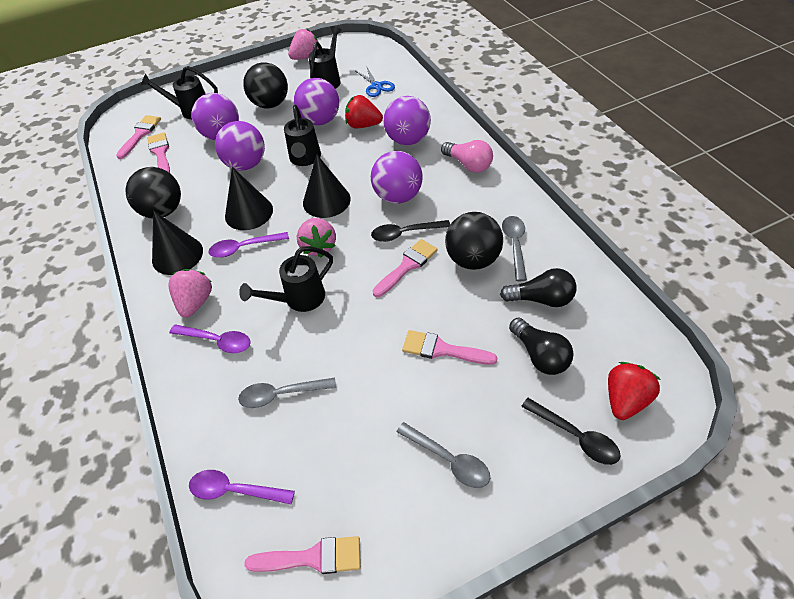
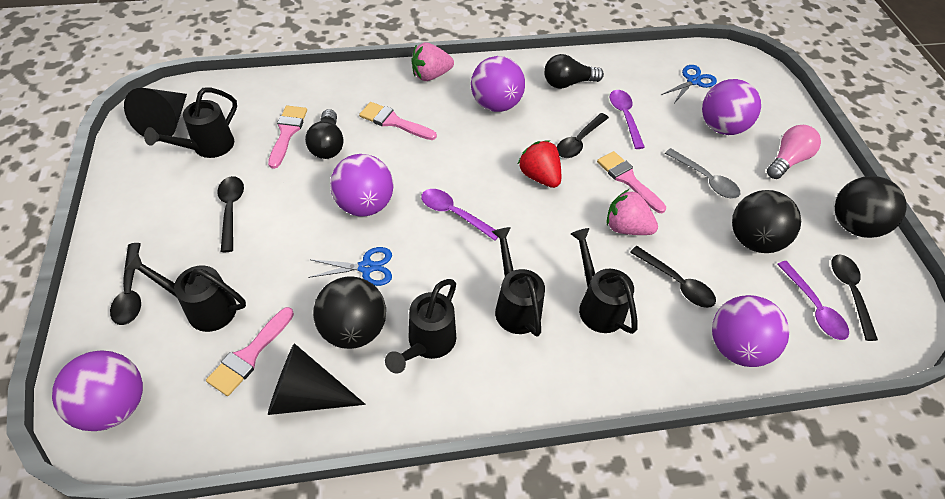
black cone: 3 -> 2
black spoon: 2 -> 5
black watering can: 4 -> 5
blue scissors: 1 -> 2
grey spoon: 3 -> 1
pink brush: 5 -> 4
pink strawberry: 3 -> 2
red strawberry: 2 -> 1

